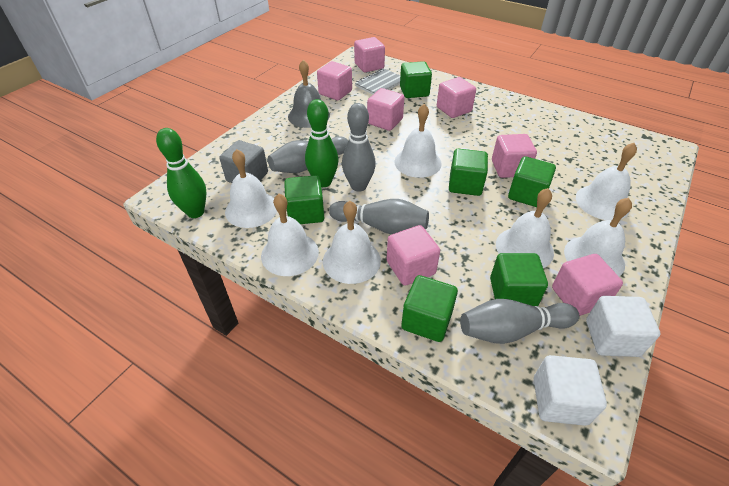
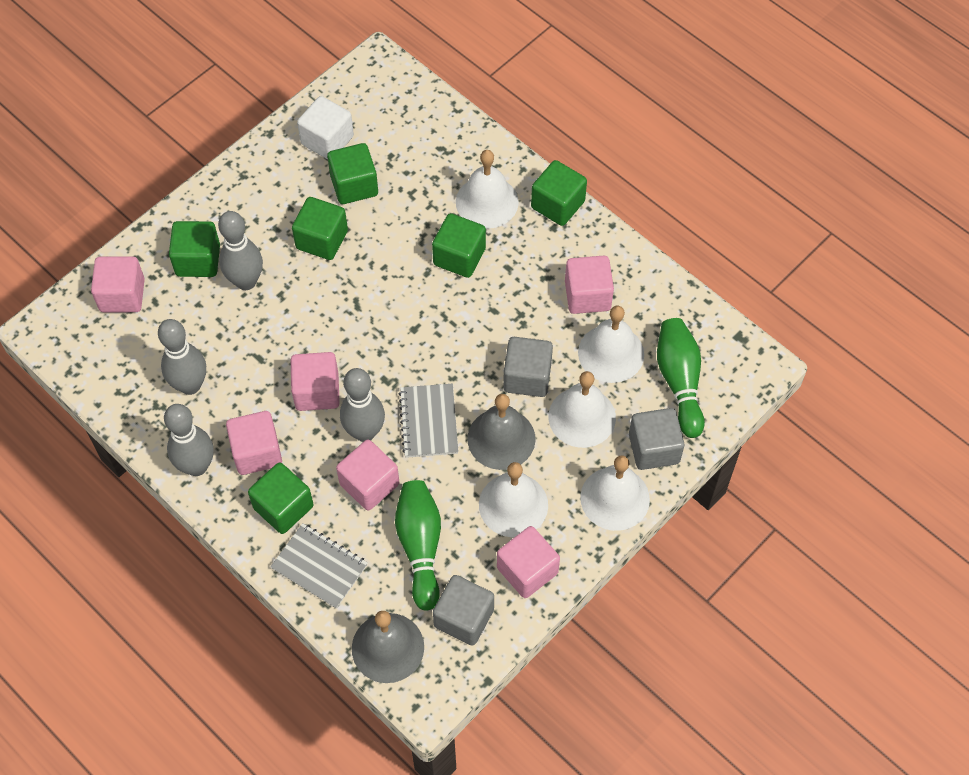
grey bell: 1 -> 2
grey cube: 1 -> 3
grey notebook: 1 -> 2
pink cube: 7 -> 6
white bell: 7 -> 5
white cube: 2 -> 1

